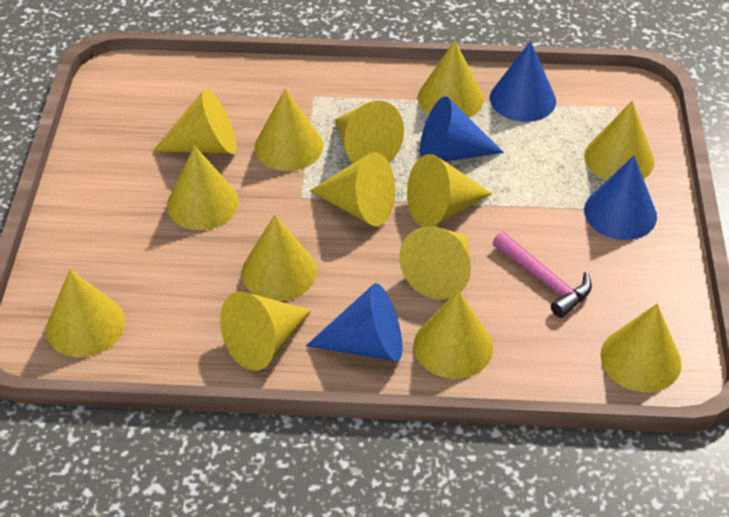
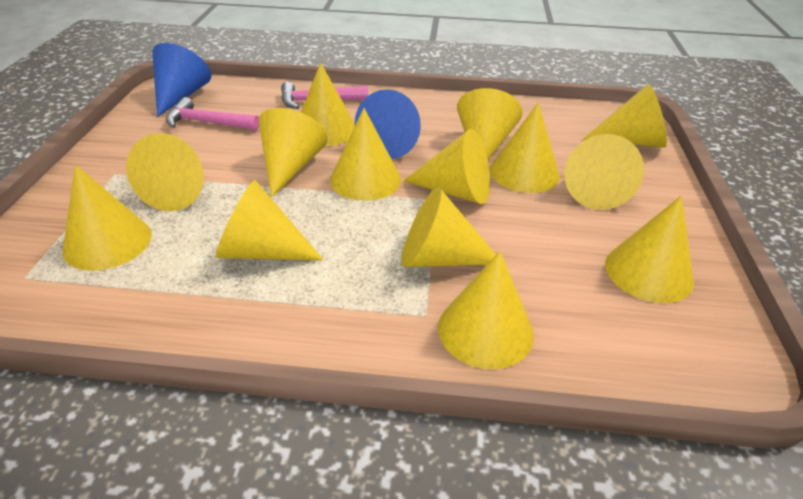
blue cone: 4 -> 2
pink hammer: 1 -> 2

